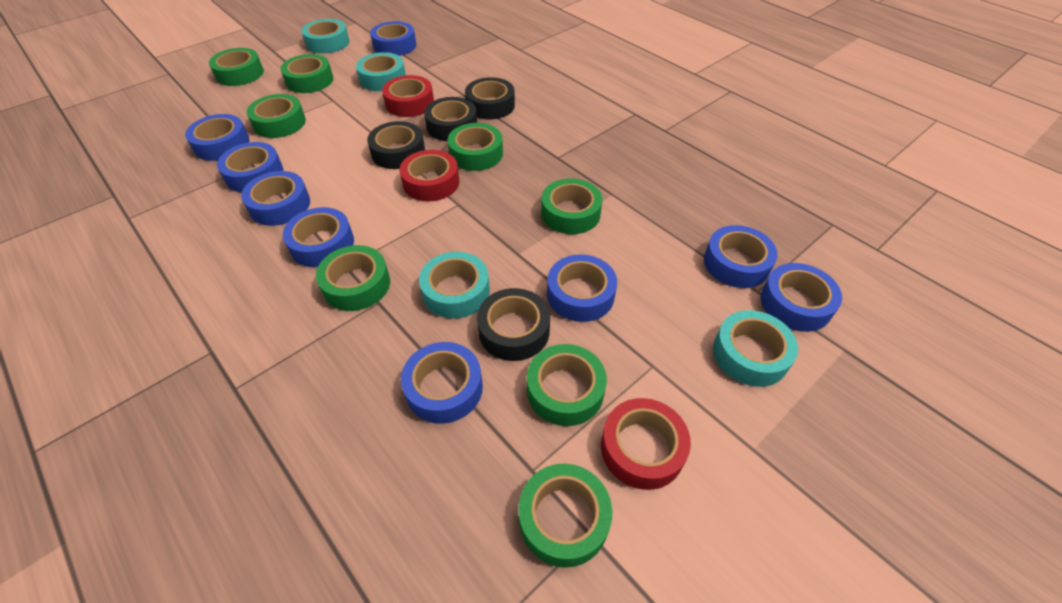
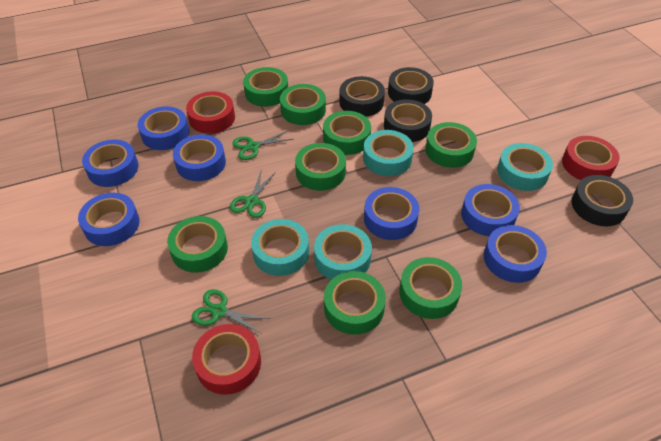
blue tape: 9 -> 7
green scissors: 0 -> 3

